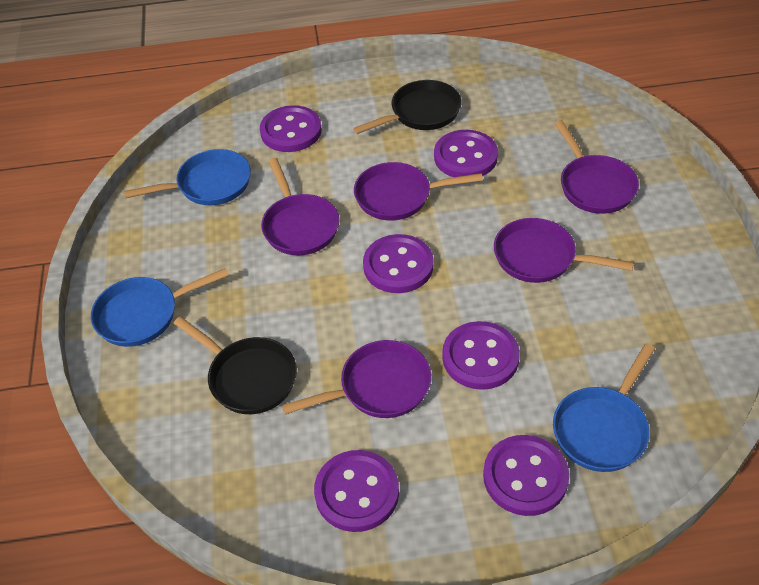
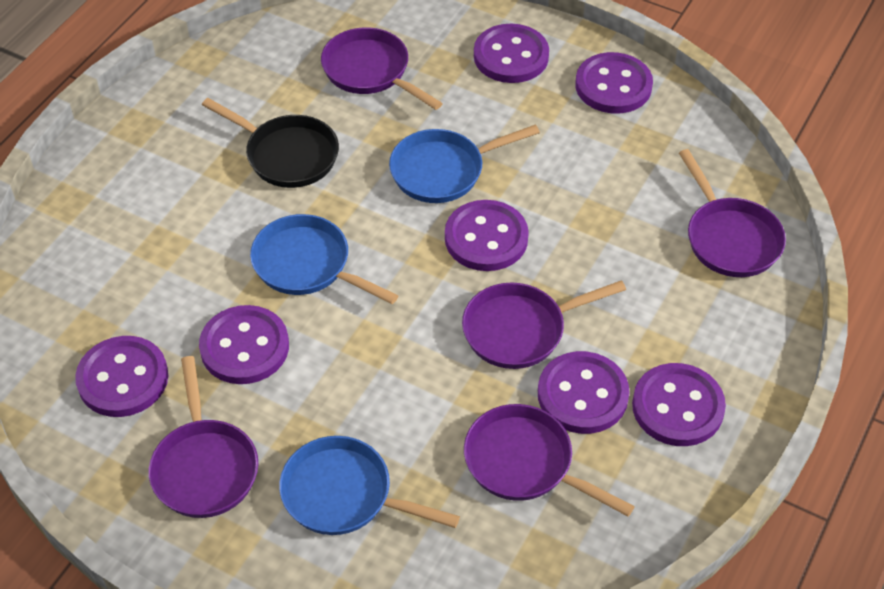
black pan: 2 -> 1
purple button: 6 -> 7

